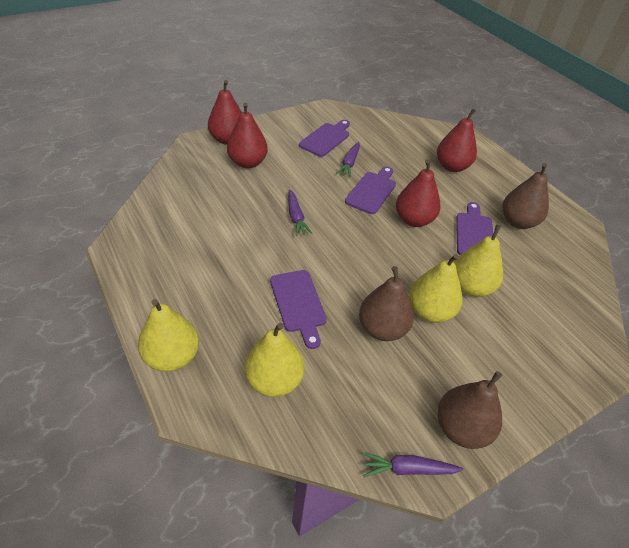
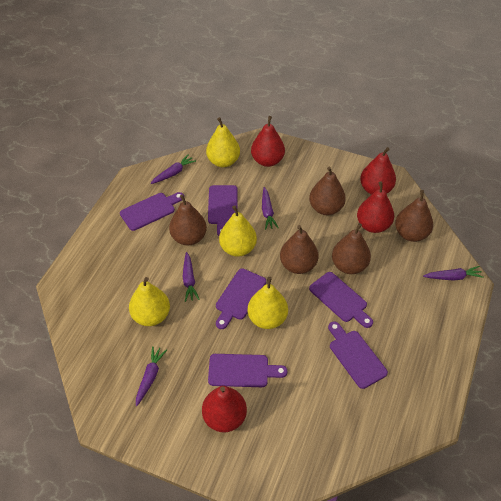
brown pear: 3 -> 5
purple carrot: 3 -> 5
purple cutting board: 4 -> 6

